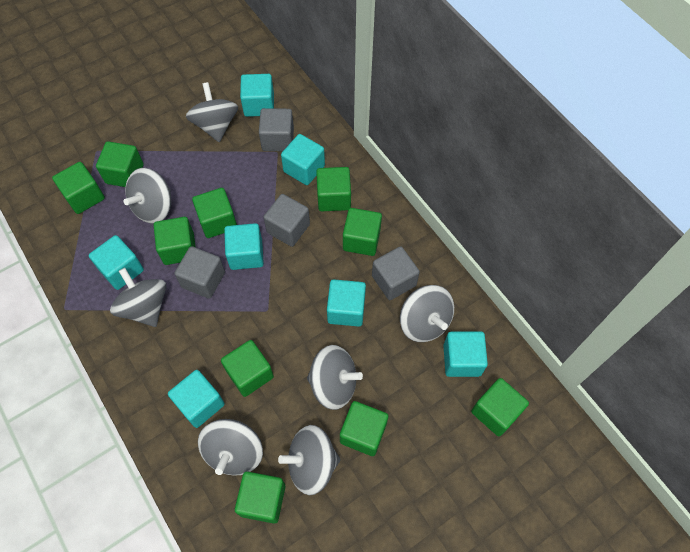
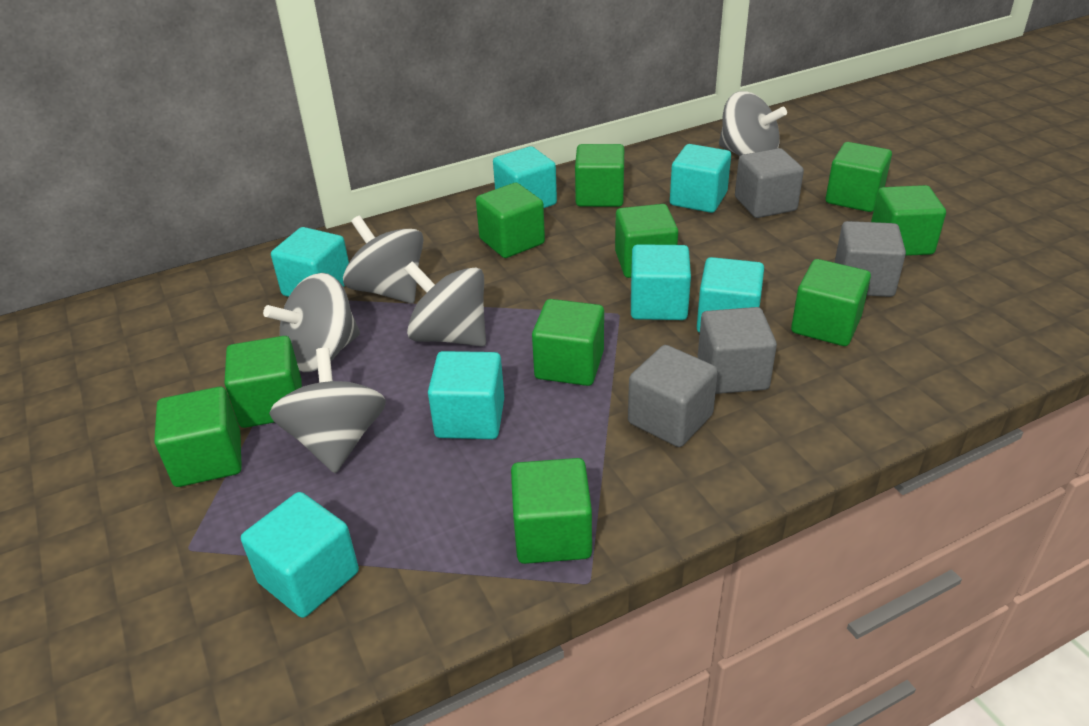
grey spinning top: 7 -> 5

